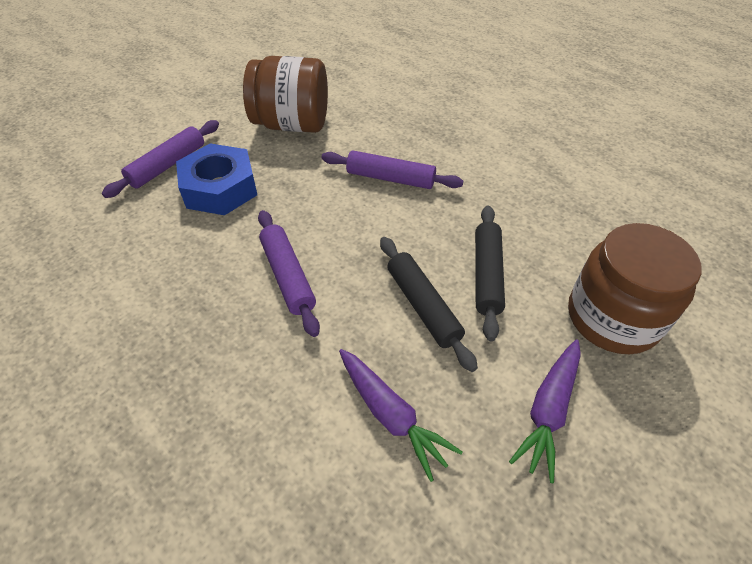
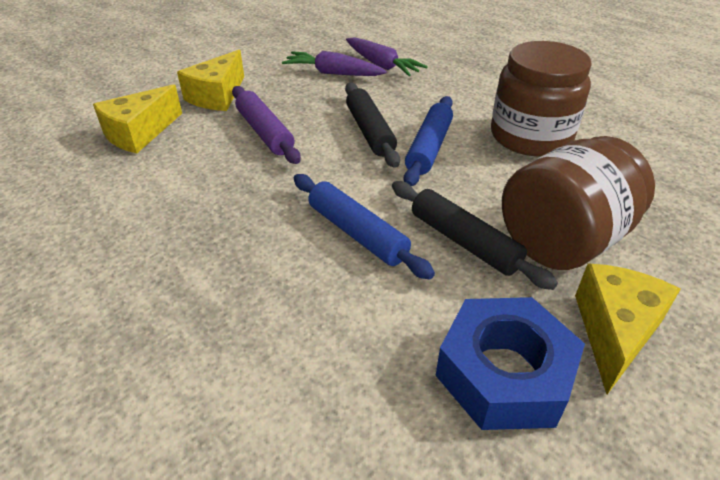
blue rolling pin: 0 -> 2
purple rolling pin: 3 -> 1
yellow cheese: 0 -> 3

